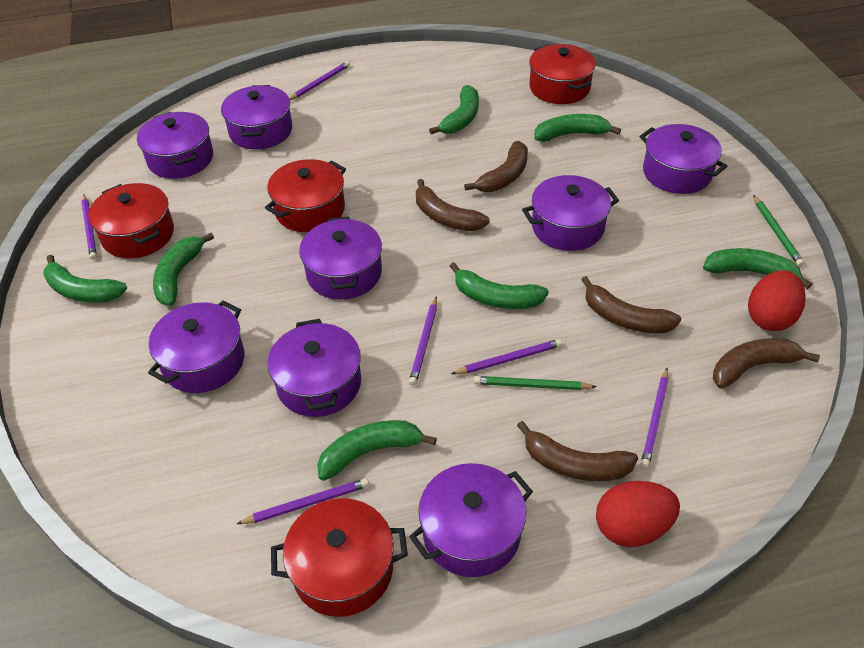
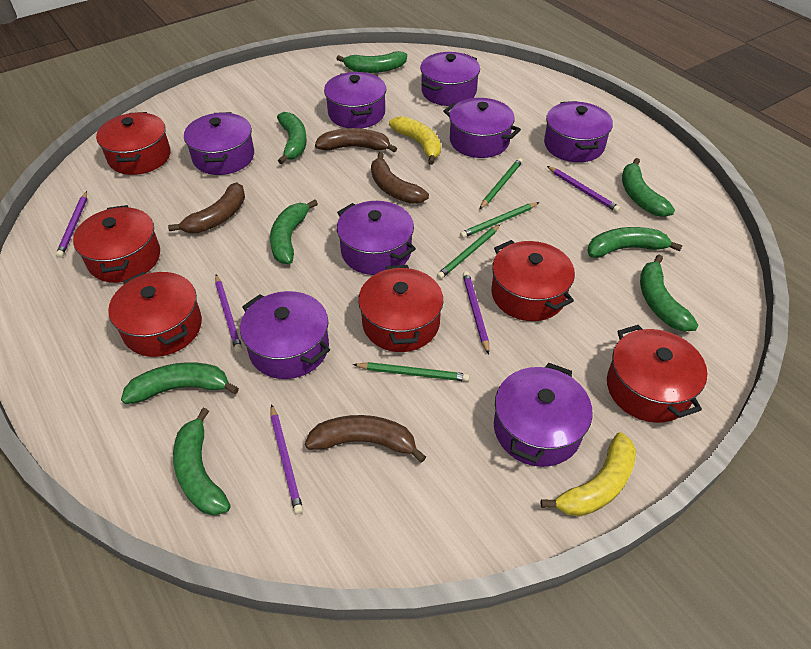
brown banana: 5 -> 4
green banana: 7 -> 8
green pencil: 2 -> 4
purple pencil: 6 -> 5
red egg: 2 -> 0
red pot: 4 -> 6
yellow banana: 0 -> 2

